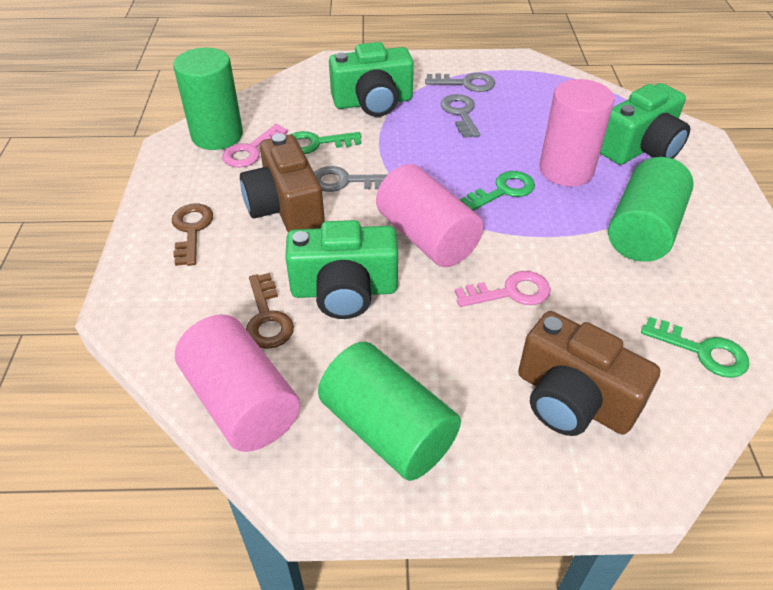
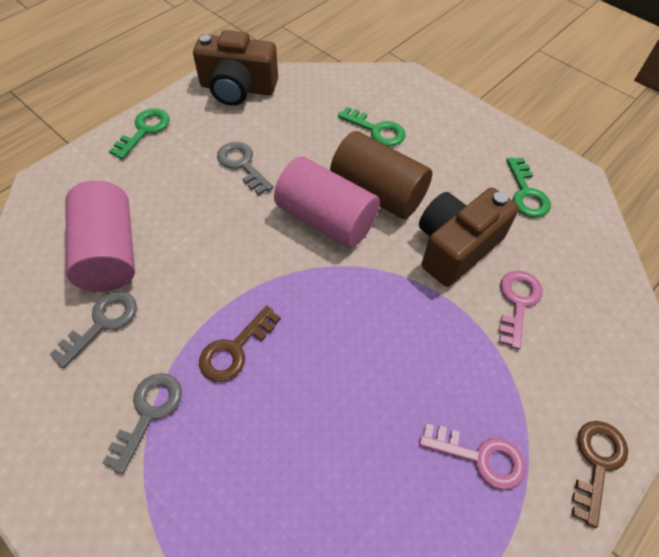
brown cylinder: 0 -> 1
green camera: 3 -> 0
green cylinder: 3 -> 0
pink cylinder: 3 -> 2

